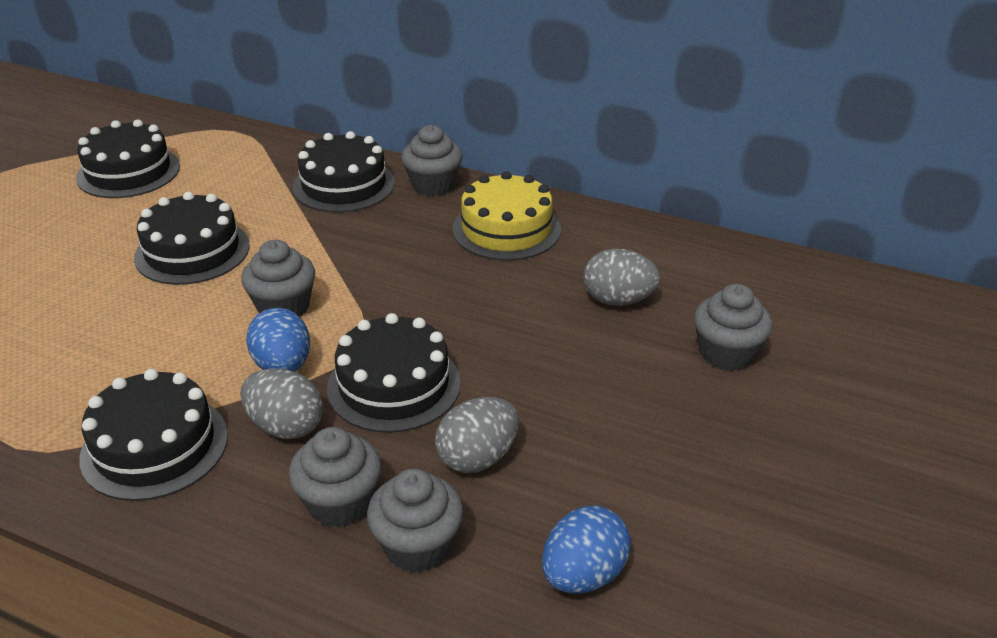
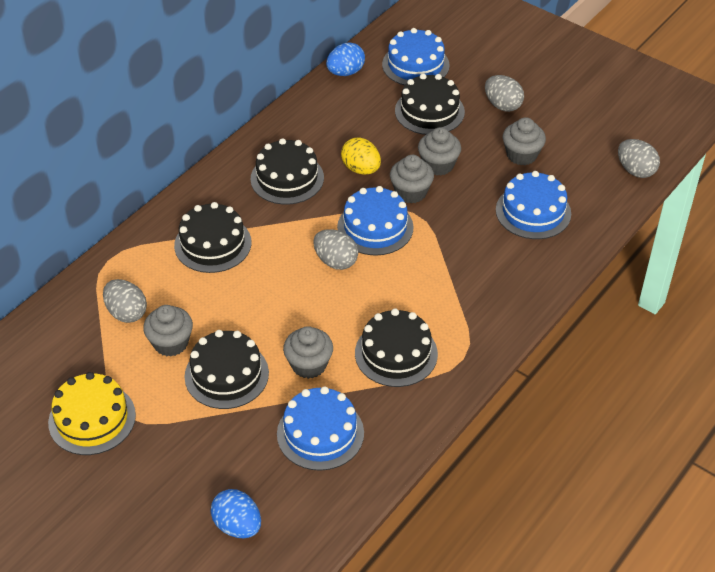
blue cake: 0 -> 4
grey egg: 3 -> 4
yellow egg: 0 -> 1

